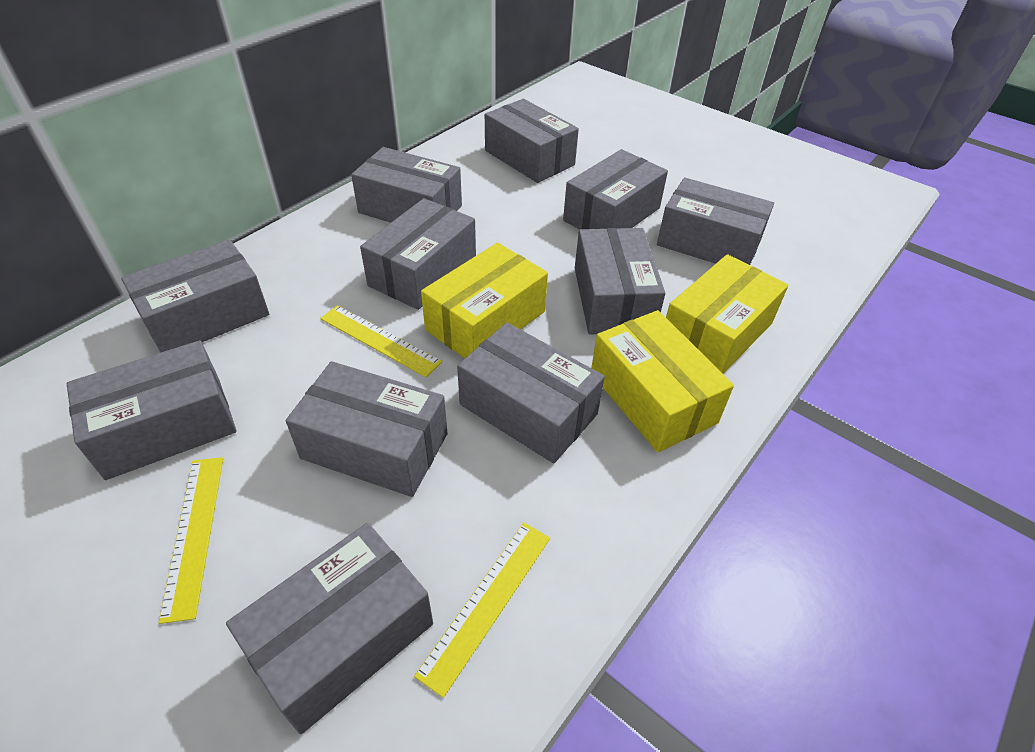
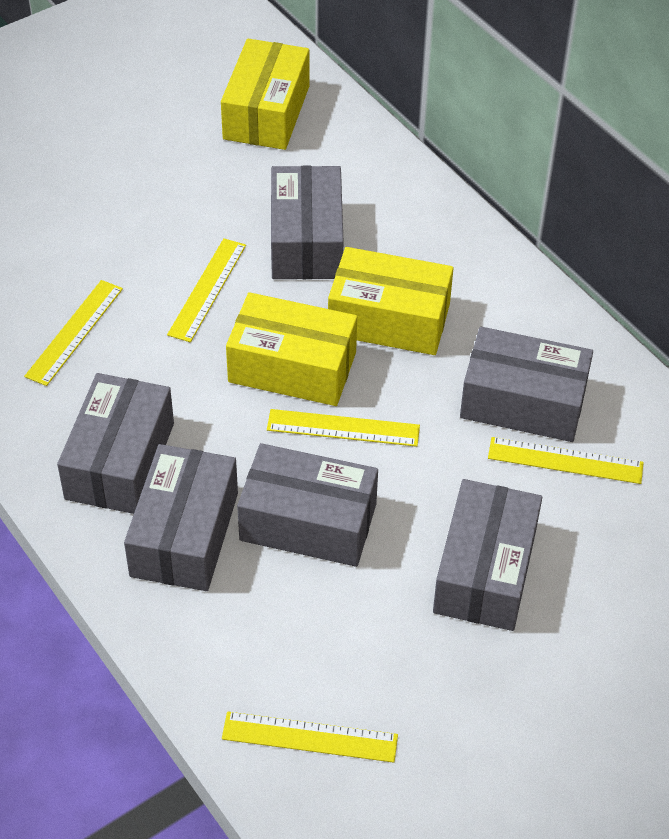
grey box: 11 -> 6
yellow ruler: 3 -> 5

